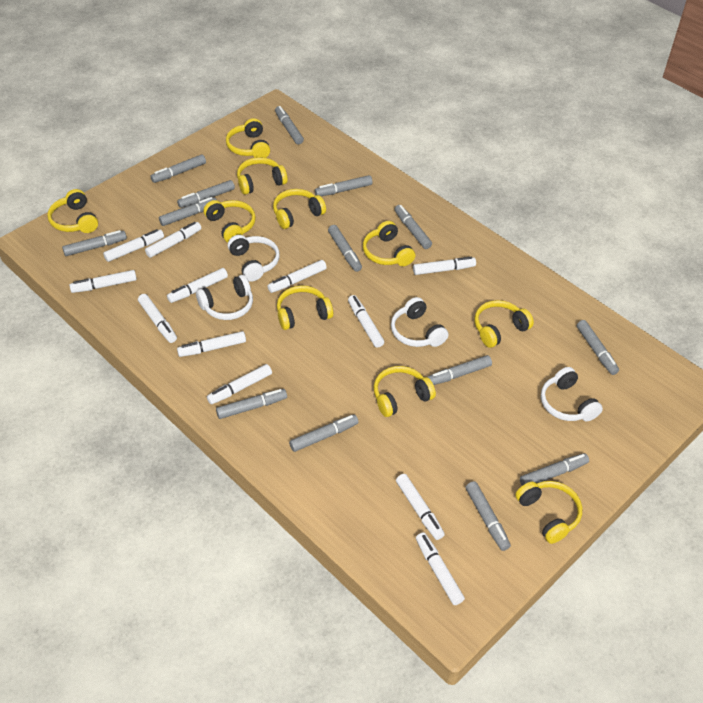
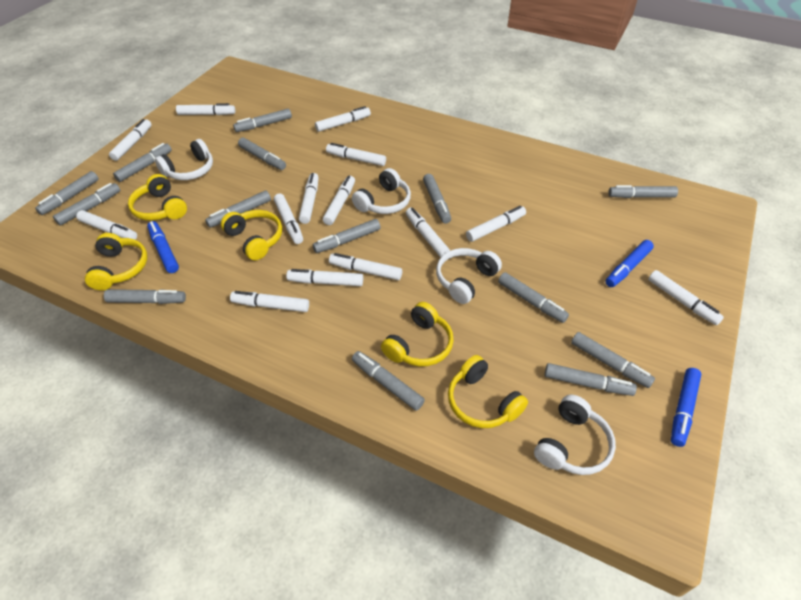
blue marker: 0 -> 3
white marker: 12 -> 14
yellow headphones: 10 -> 5

